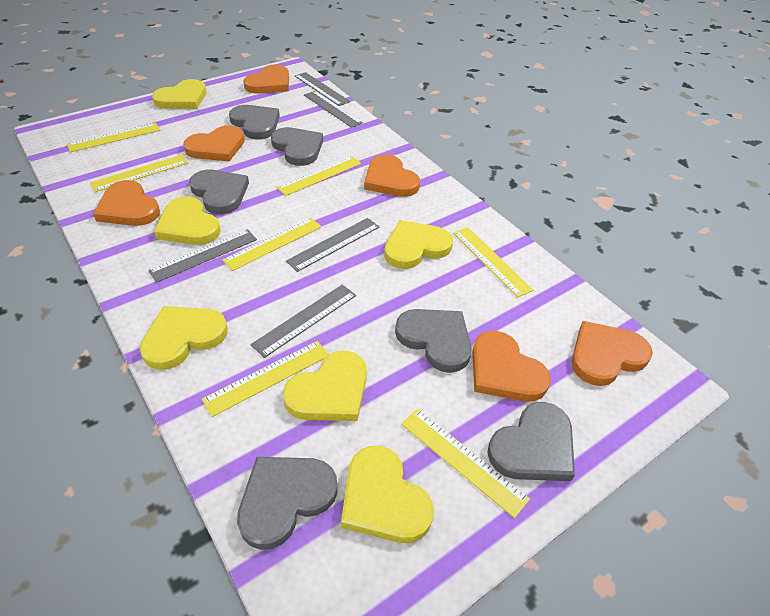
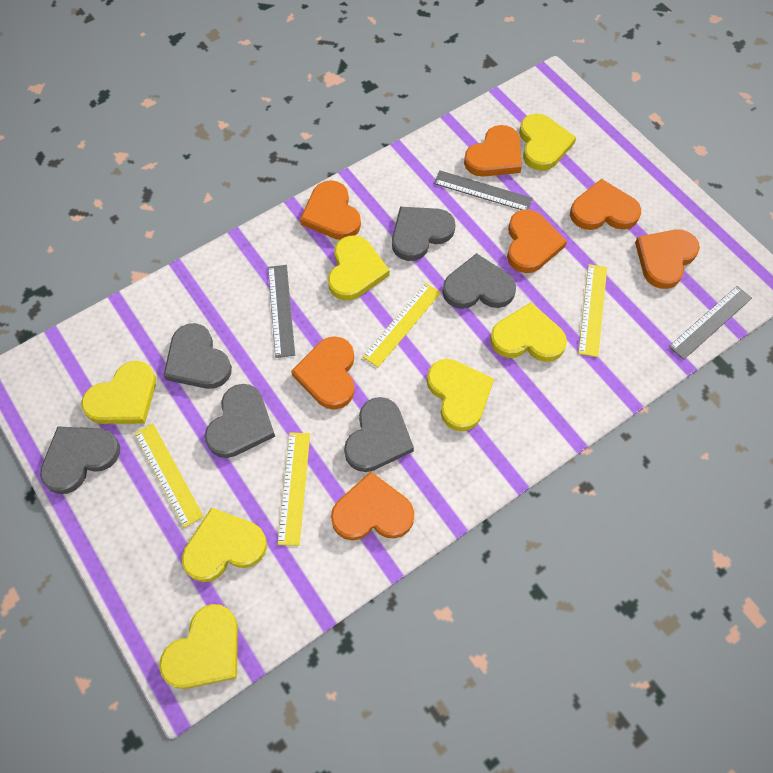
grey ruler: 5 -> 3
orange heart: 6 -> 7
yellow heart: 6 -> 7
yellow ruler: 7 -> 4

